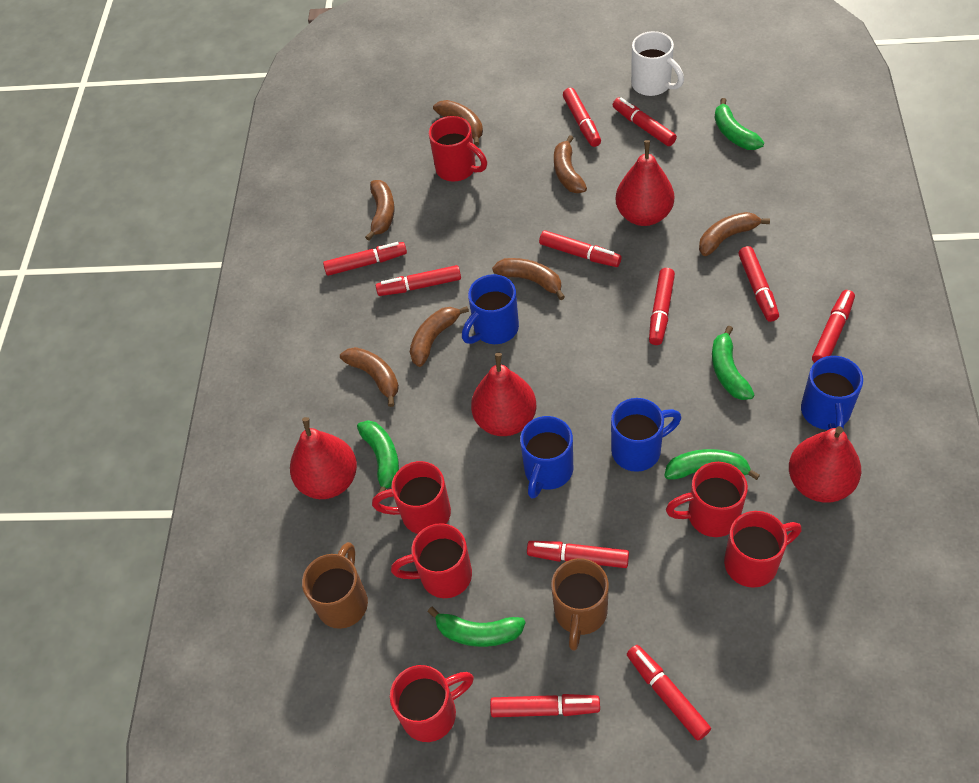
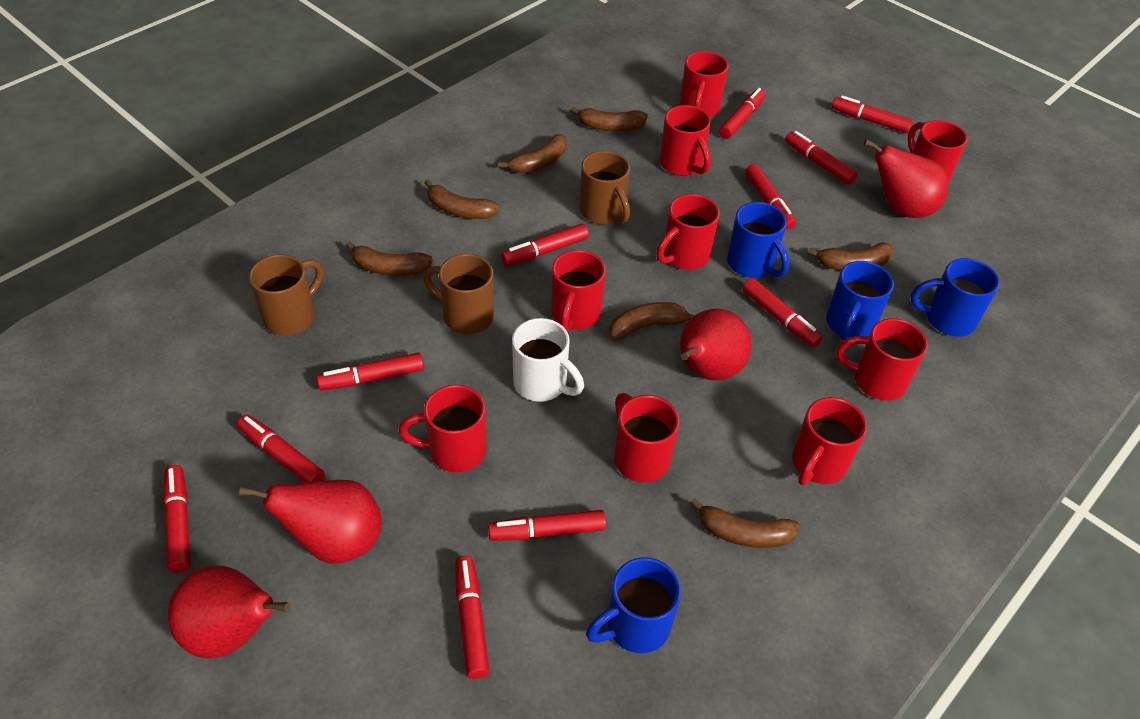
brown mug: 2 -> 3
green banana: 5 -> 0
red mug: 6 -> 9

